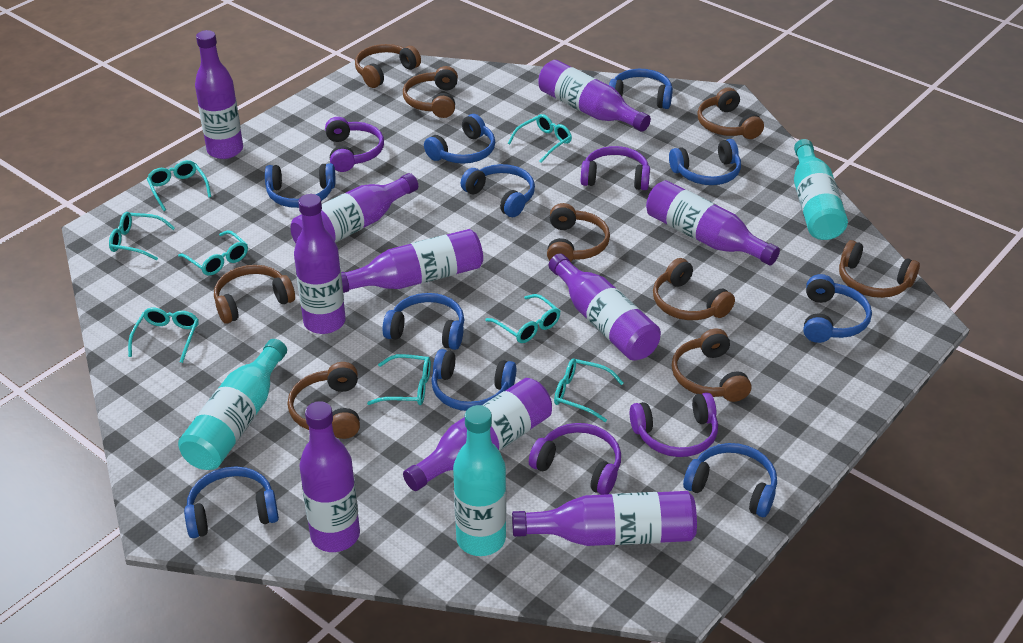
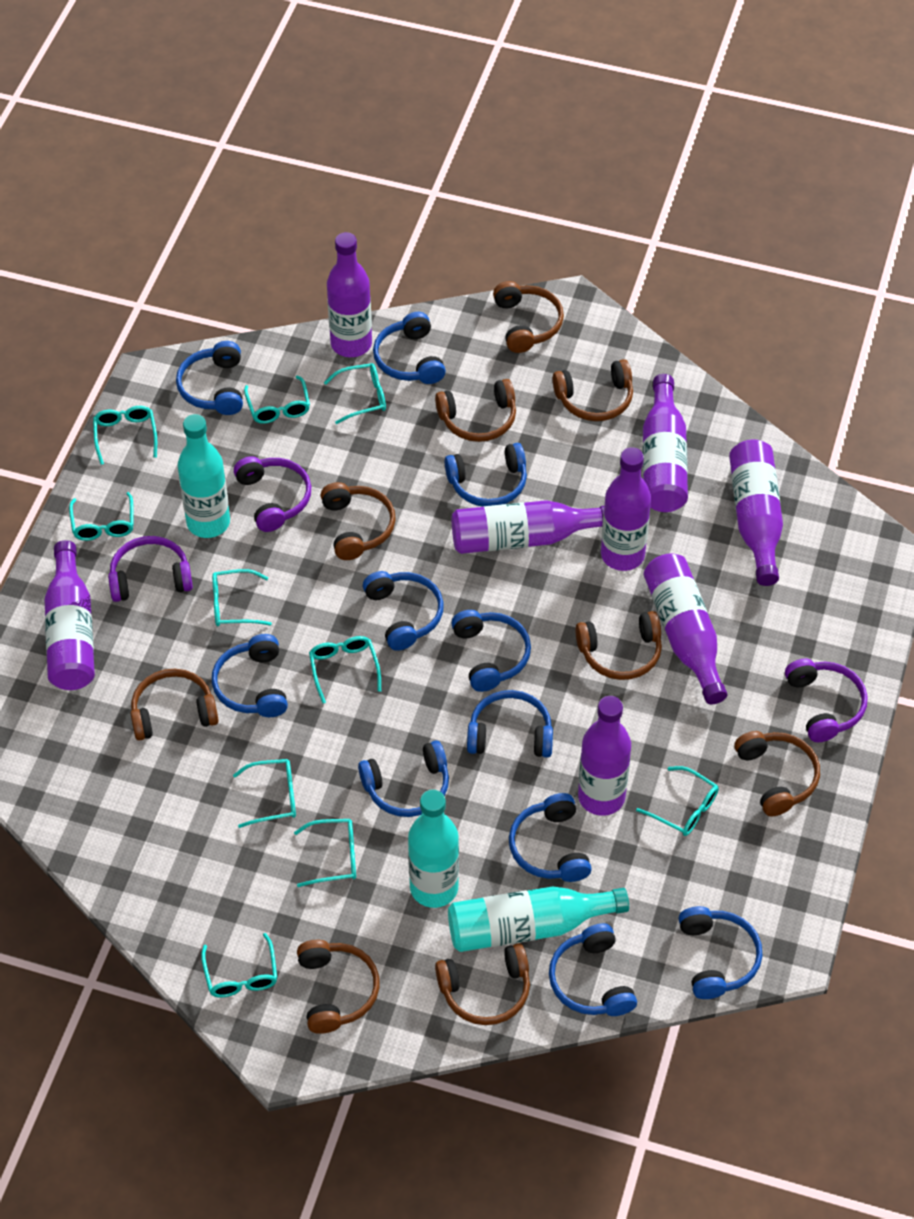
blue headphones: 10 -> 11
purple bottle: 10 -> 8
purple headphones: 4 -> 3
turquoise glasses: 8 -> 10

